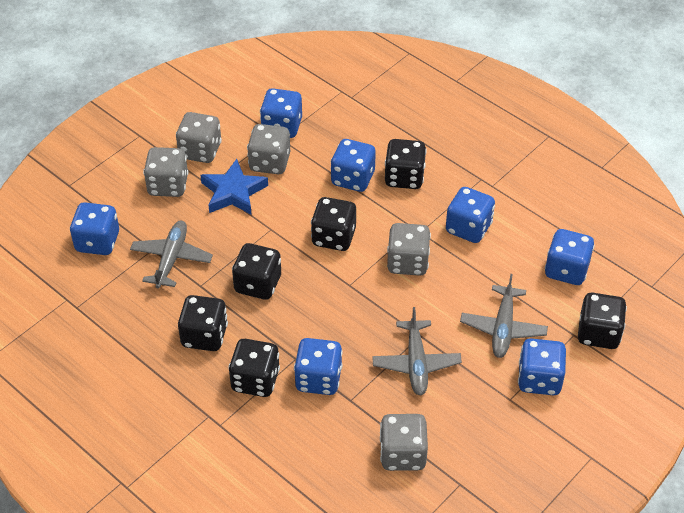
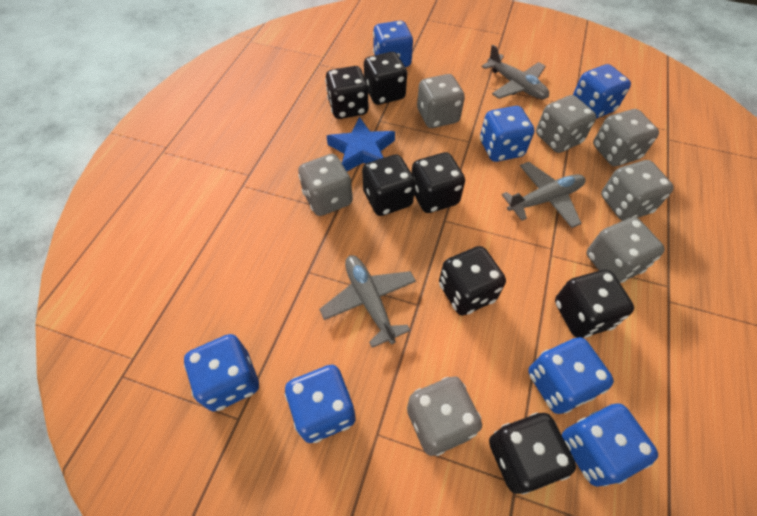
black dice: 6 -> 7
grey dice: 5 -> 7

